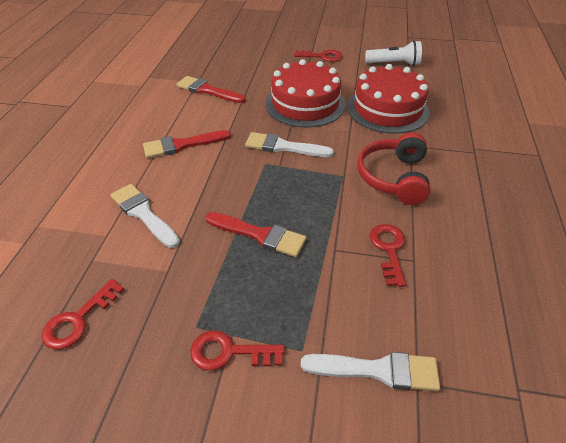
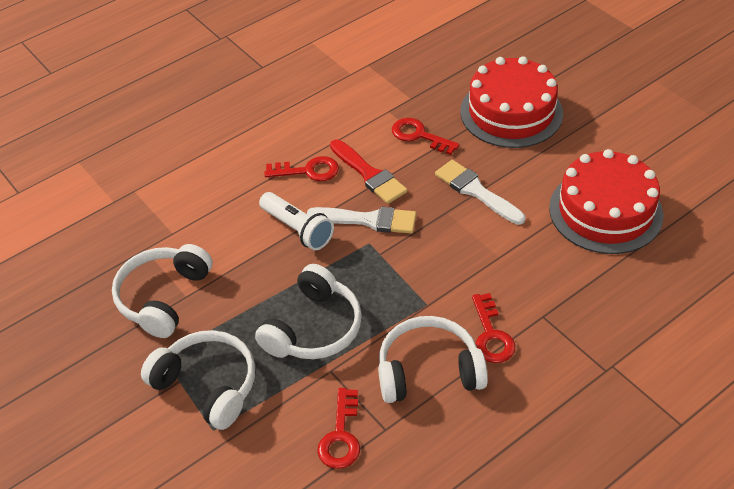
red brush: 3 -> 1
red headphones: 1 -> 0
white brush: 3 -> 2
white headphones: 0 -> 4

